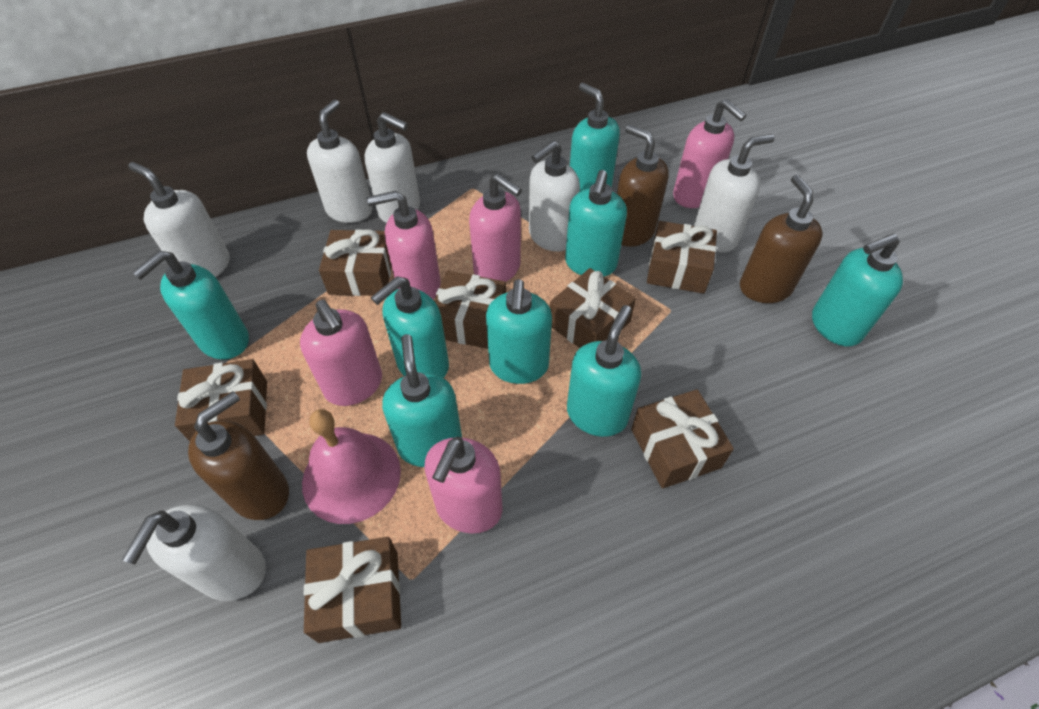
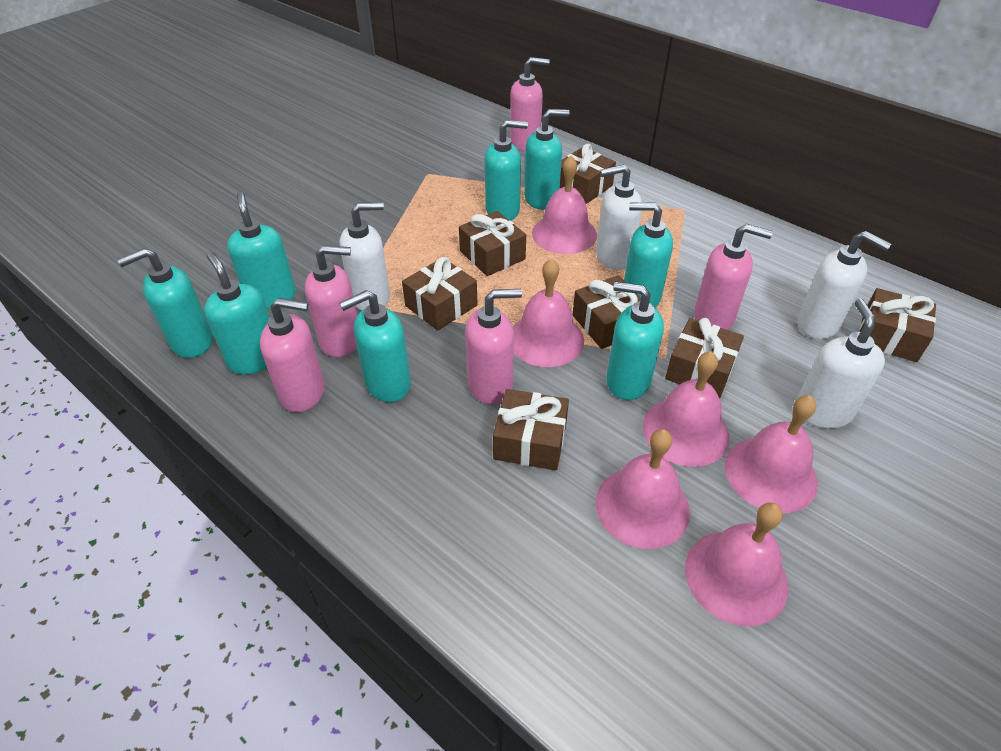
brown soap dispenser: 3 -> 0
pink bell: 1 -> 6
white soap dispenser: 6 -> 4

